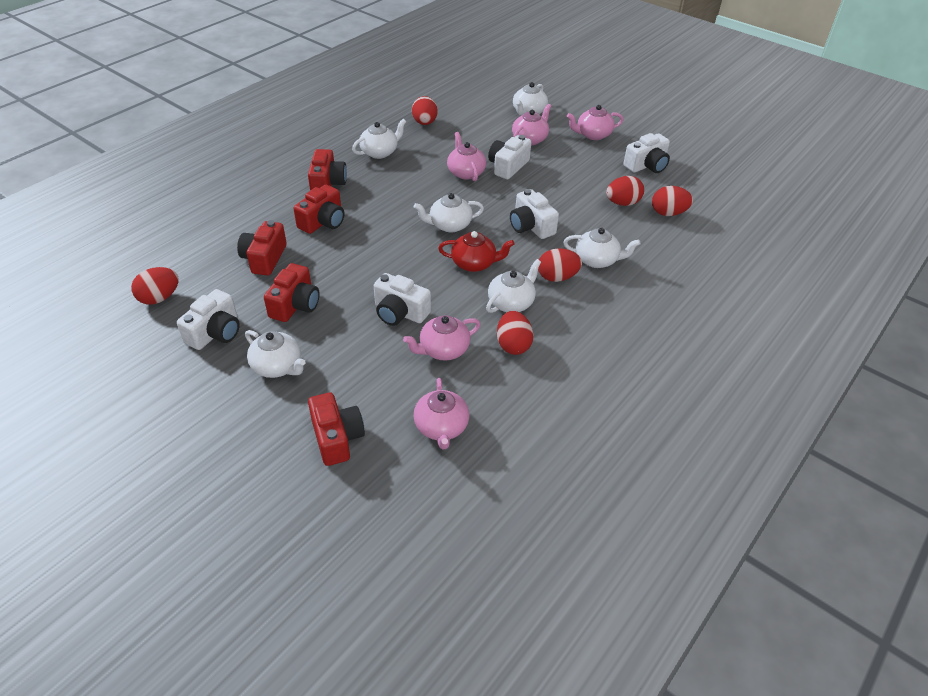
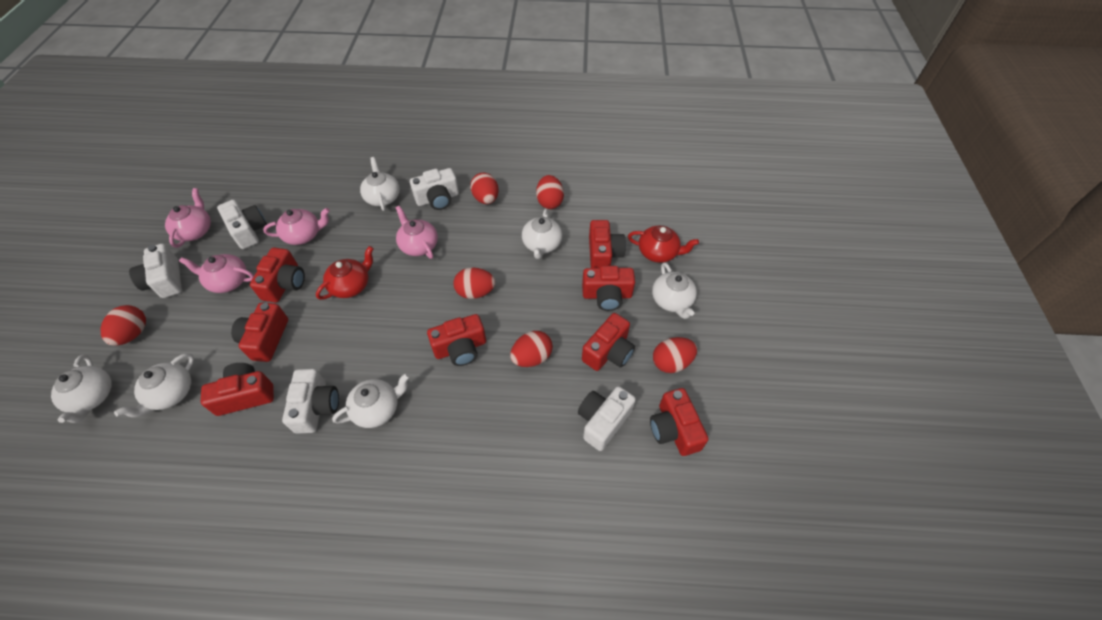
pink teapot: 5 -> 4
red camera: 5 -> 8
red teapot: 1 -> 2

